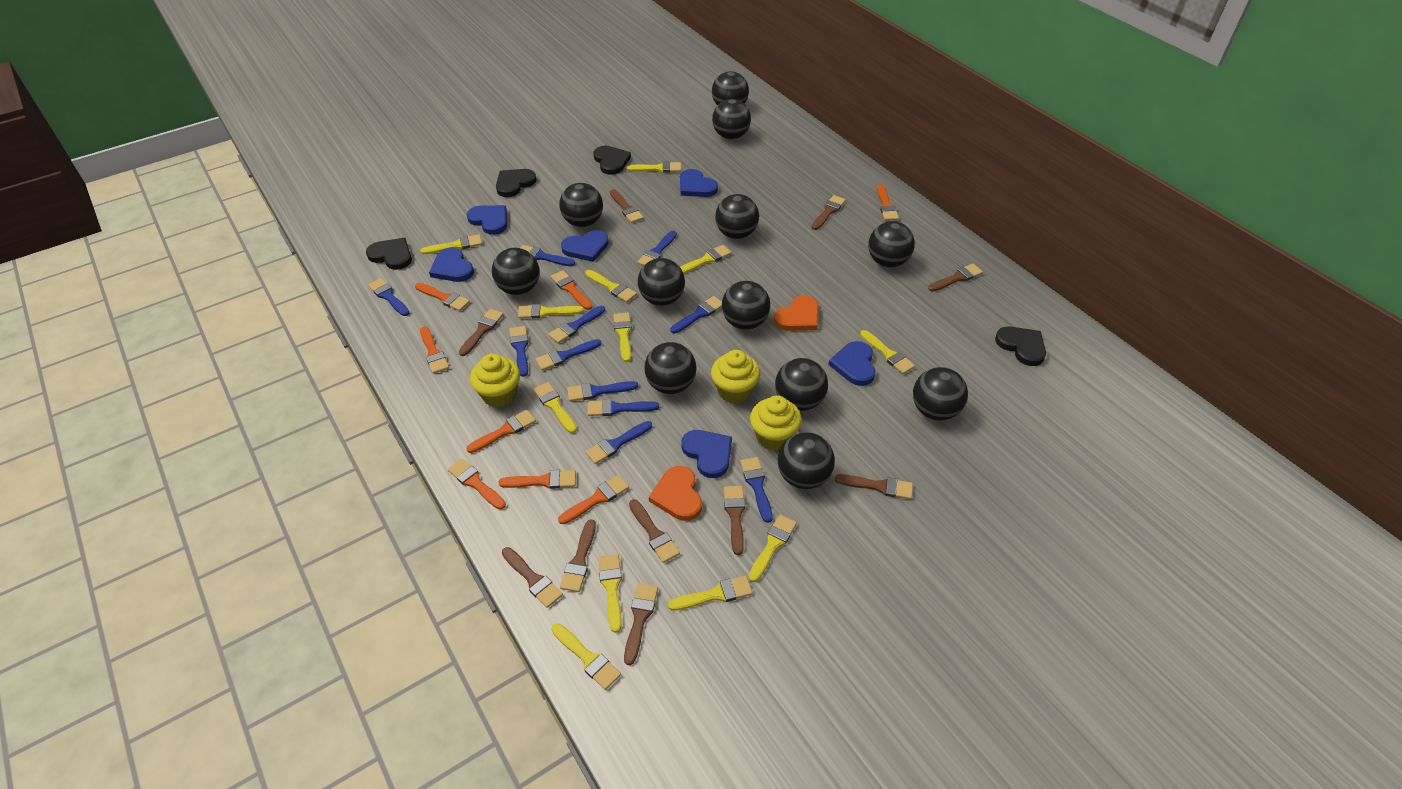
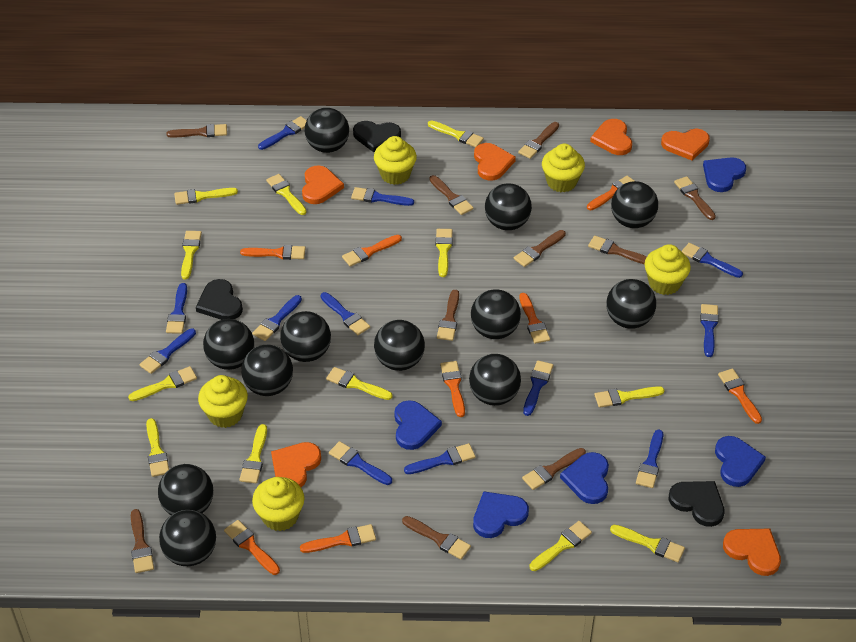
black heart: 4 -> 3
blue brush: 11 -> 12
blue heart: 6 -> 5
orange heart: 2 -> 6
yellow cupcake: 3 -> 5

